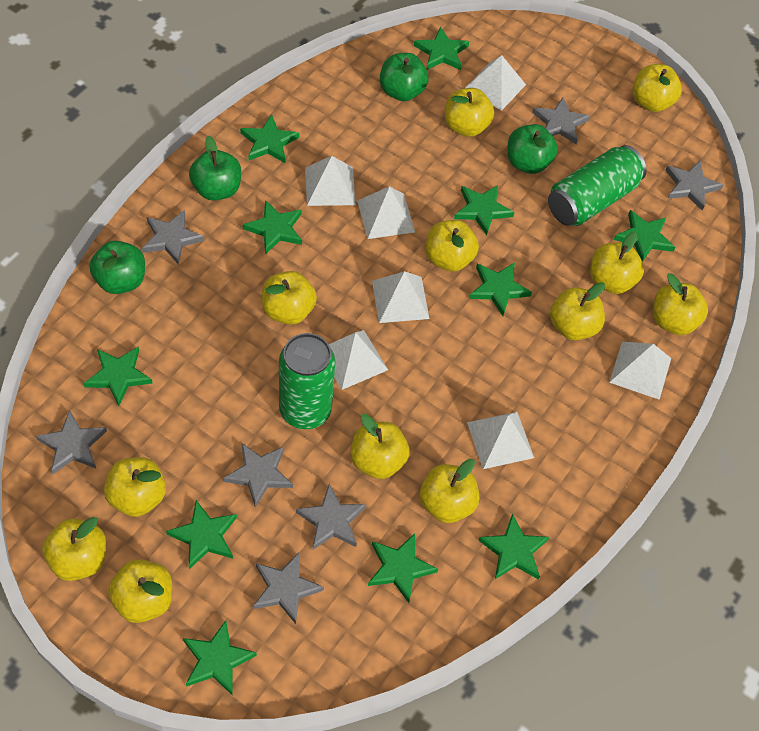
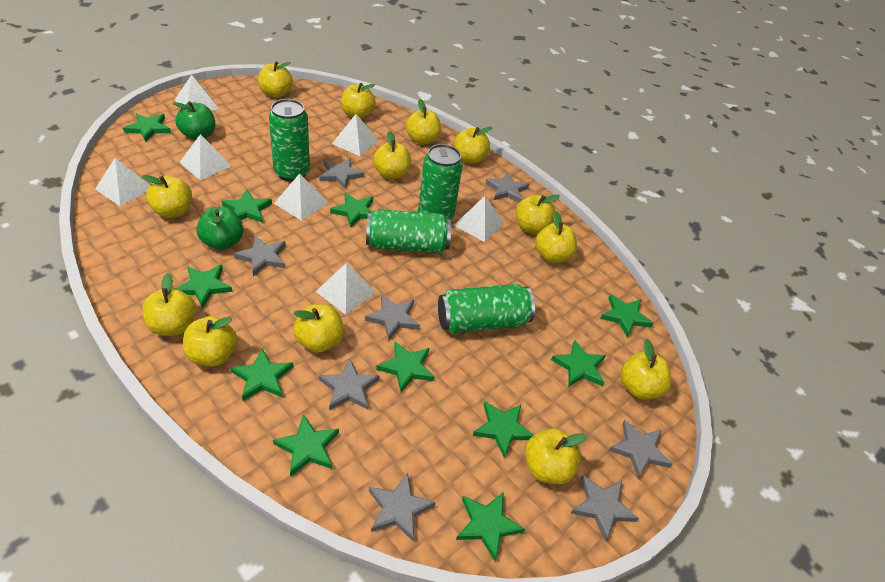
green apple: 4 -> 2
green can: 2 -> 4
grey star: 7 -> 8
yellow apple: 12 -> 13

